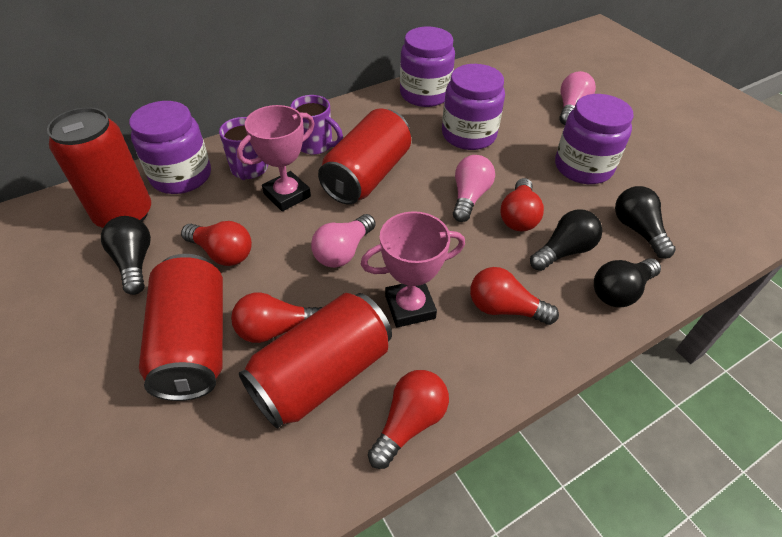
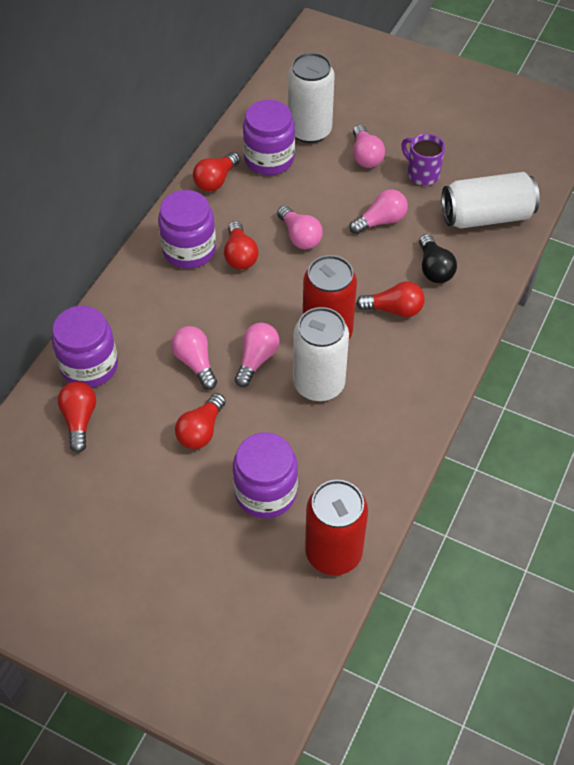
black light bulb: 4 -> 1
pink light bulb: 3 -> 5
pink trophy: 2 -> 0
purple mug: 2 -> 1
red can: 4 -> 2
white can: 0 -> 3

